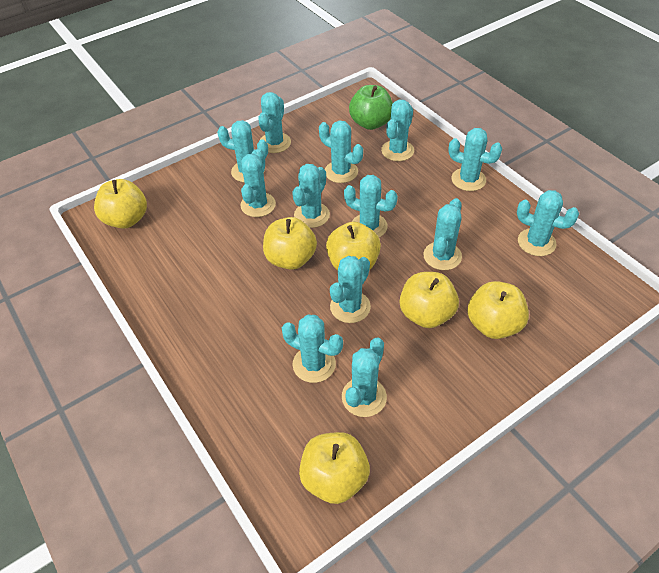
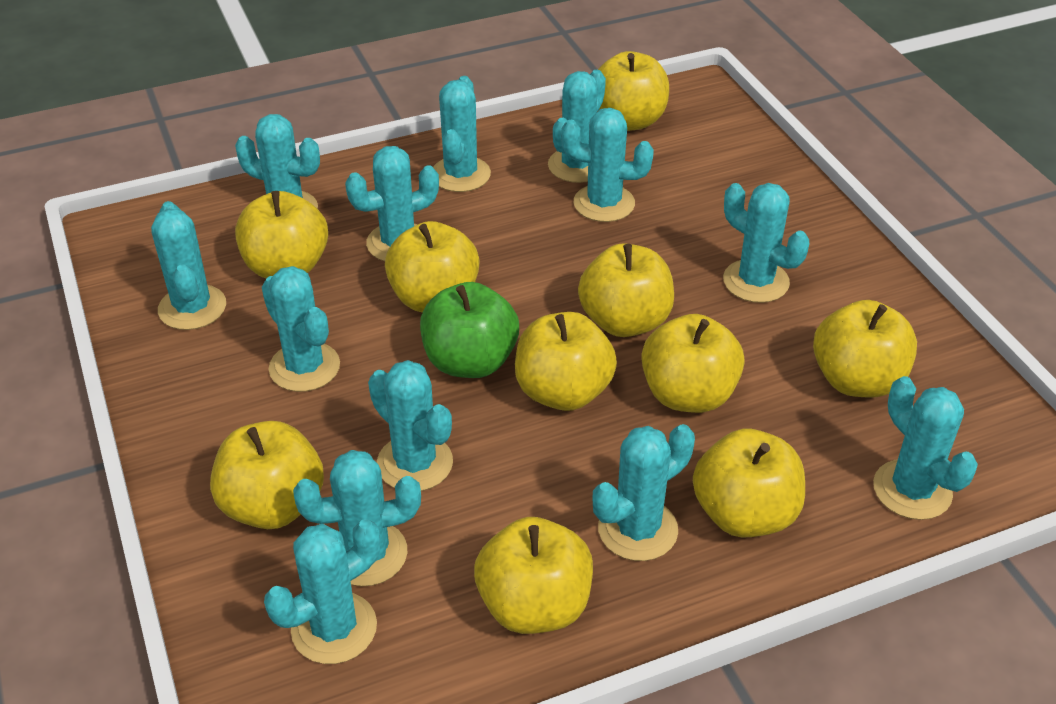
yellow apple: 6 -> 10

